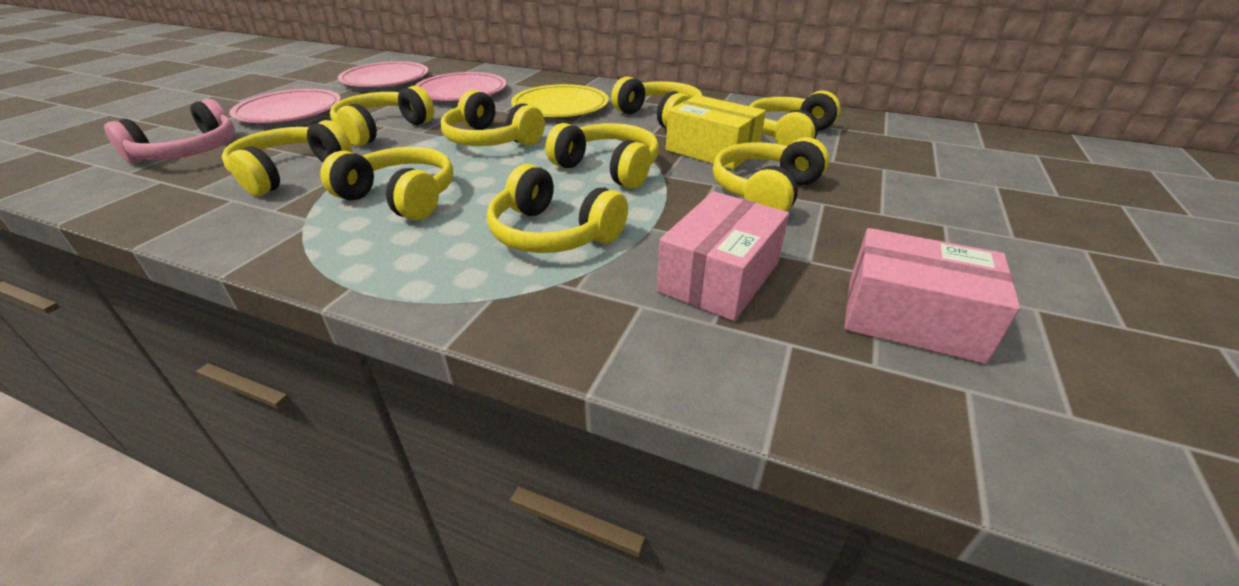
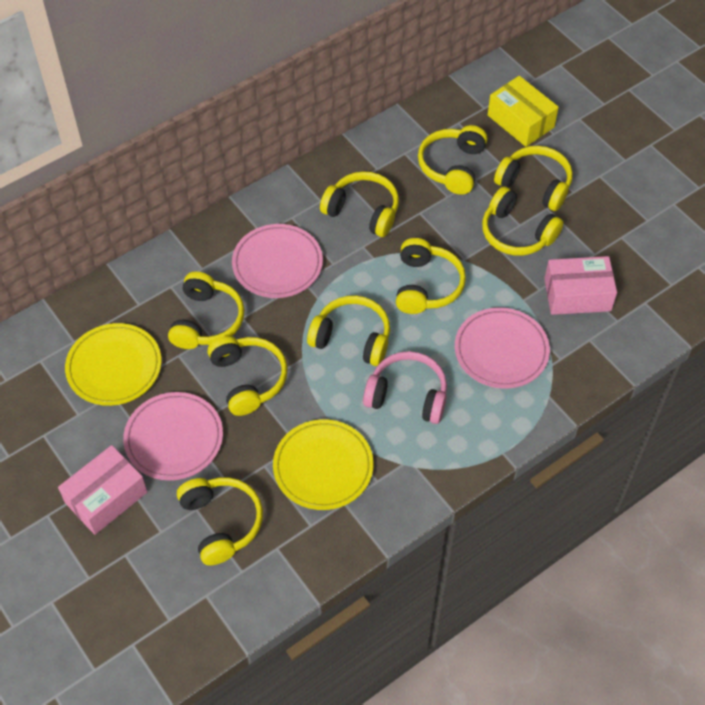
yellow plate: 1 -> 2

